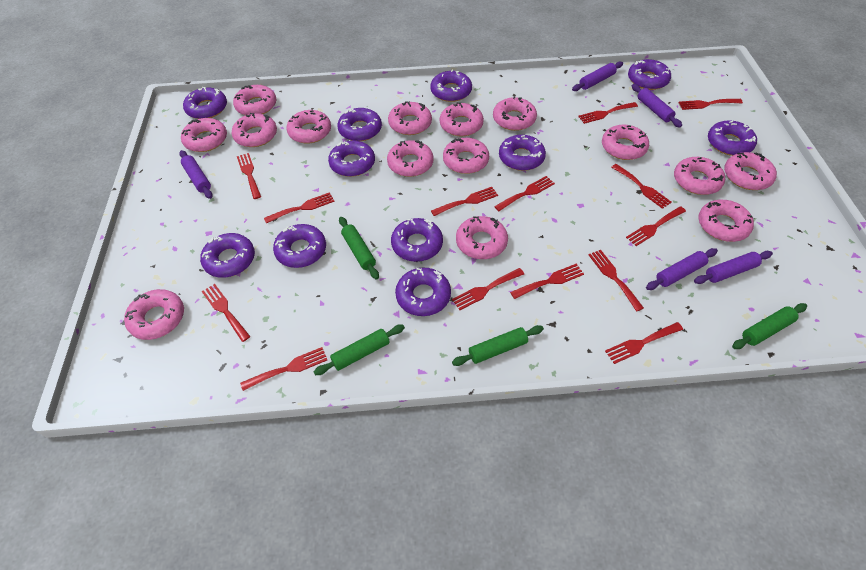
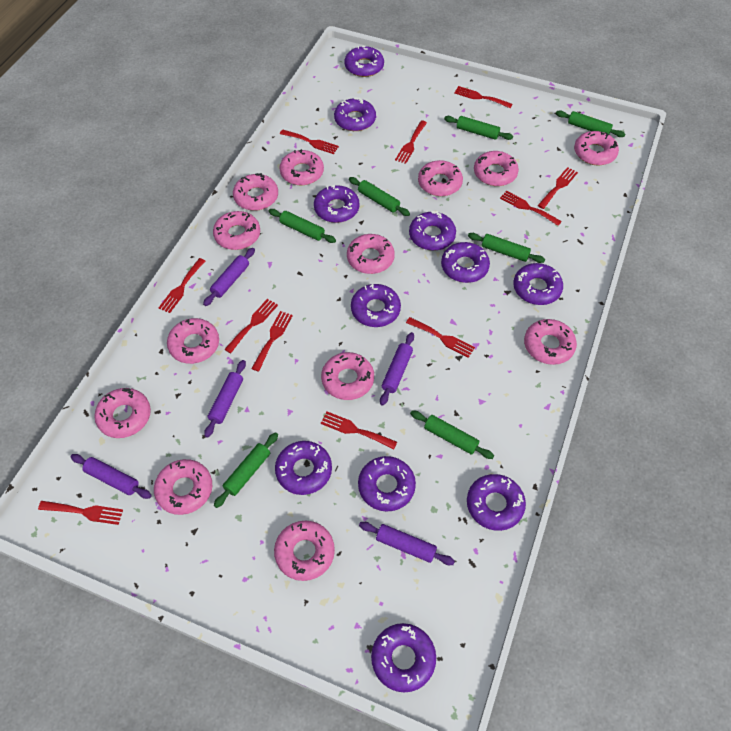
green rolling pin: 4 -> 7
pink donut: 15 -> 13
red fork: 14 -> 11

